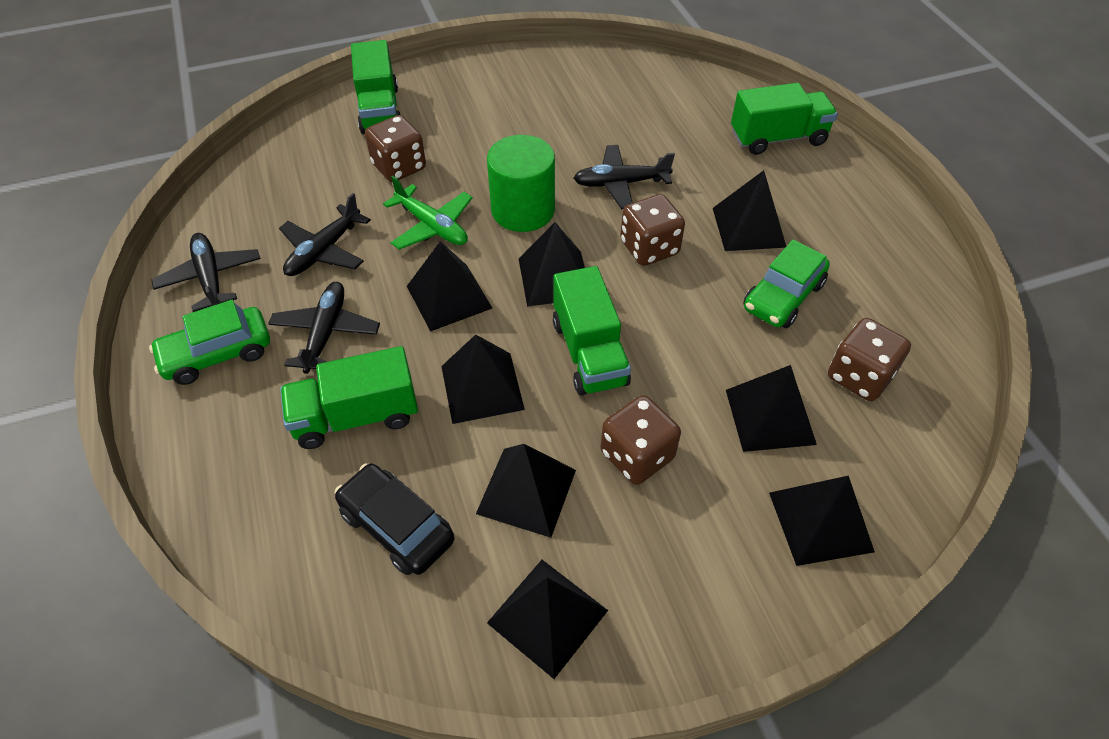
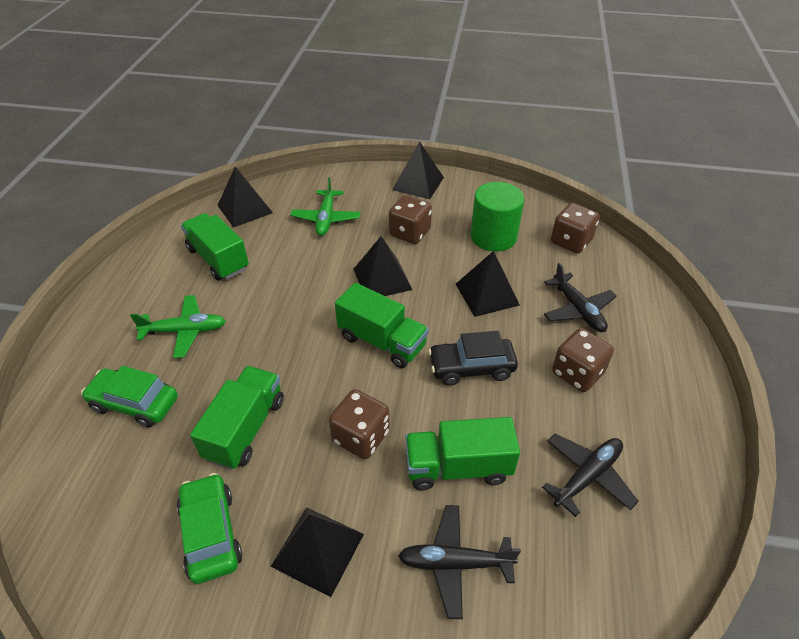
black plane: 4 -> 3
black pyramid: 8 -> 5
green plane: 1 -> 2

